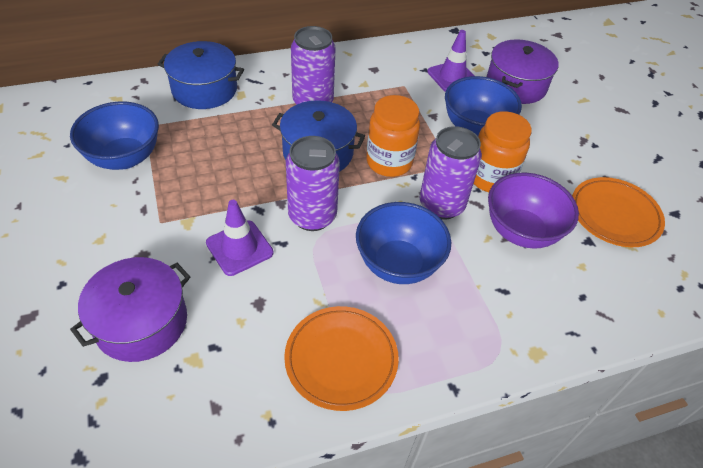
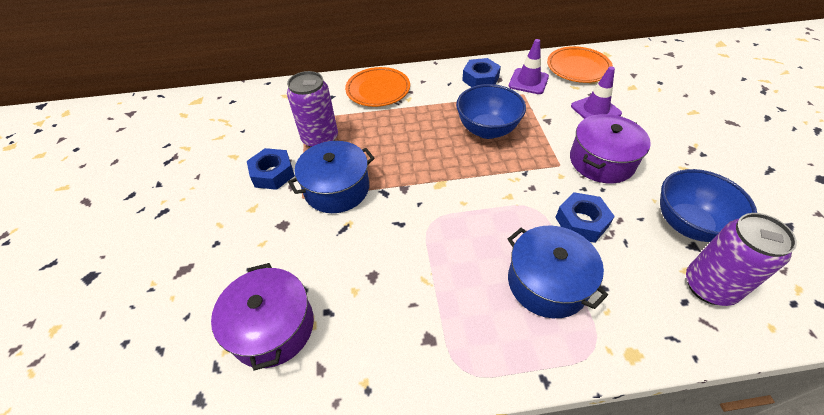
blue bowl: 3 -> 2
blue nut: 0 -> 3
orange jar: 2 -> 0
purple bowl: 1 -> 0
purple can: 3 -> 2

